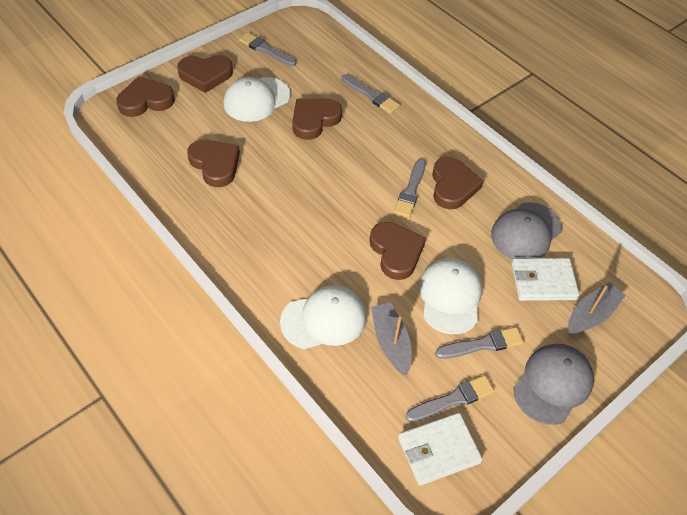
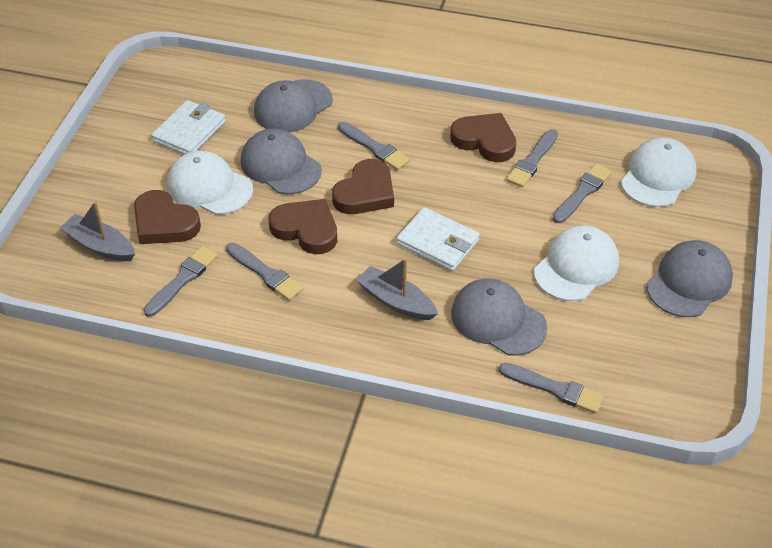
brown heart: 6 -> 4
grey brush: 5 -> 6
grey cap: 2 -> 4

